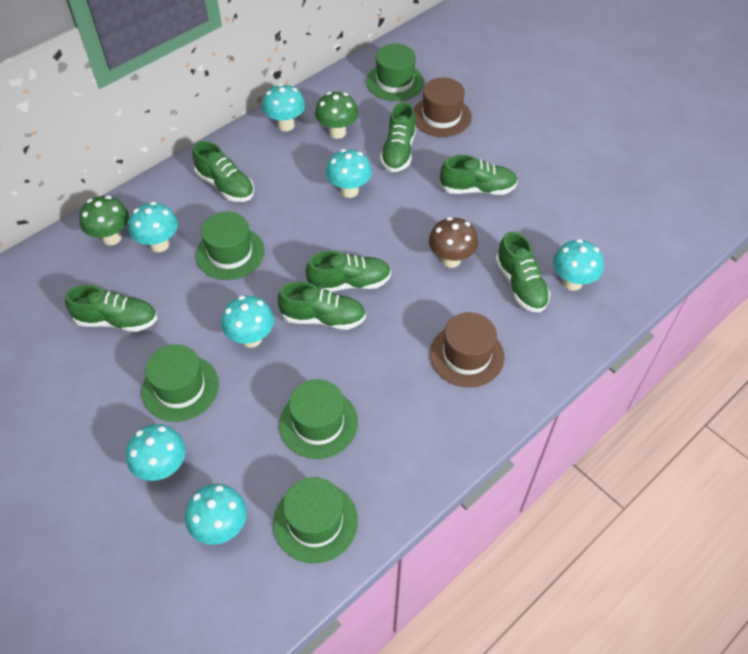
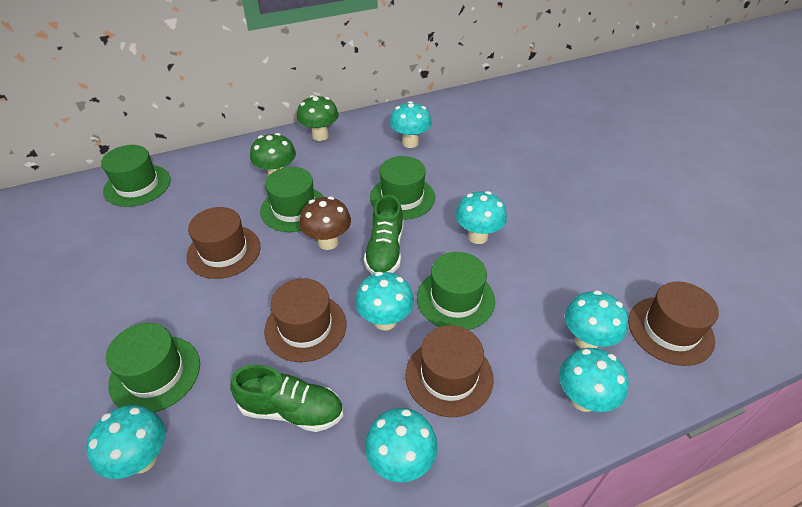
brown hat: 2 -> 4
green shoe: 7 -> 2

